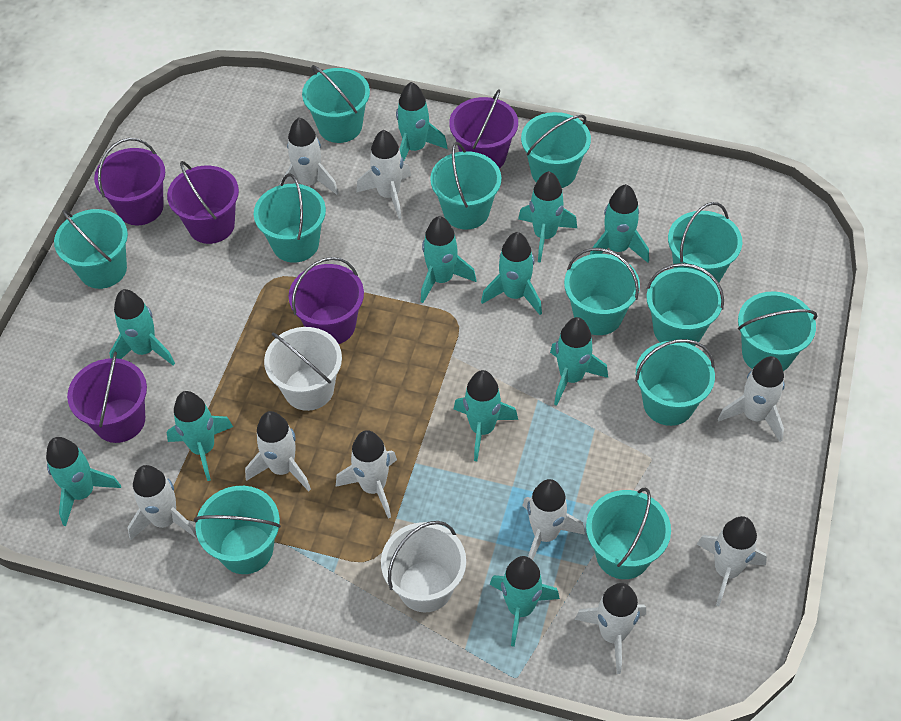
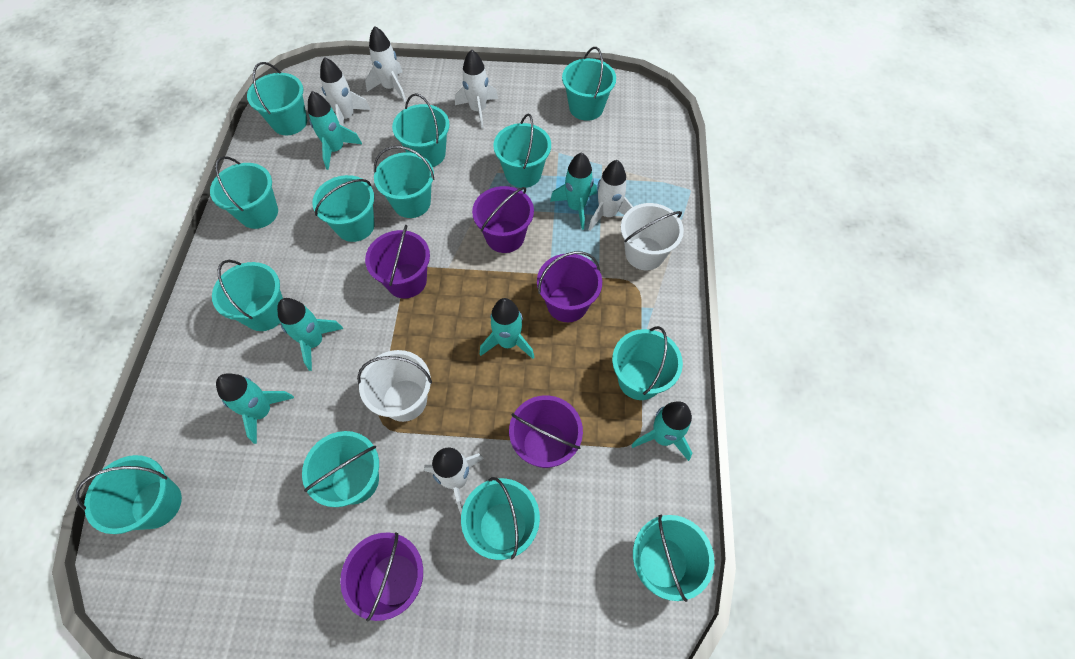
turquoise bucket: 12 -> 13
turquoise rocket: 11 -> 6
white rocket: 9 -> 5

